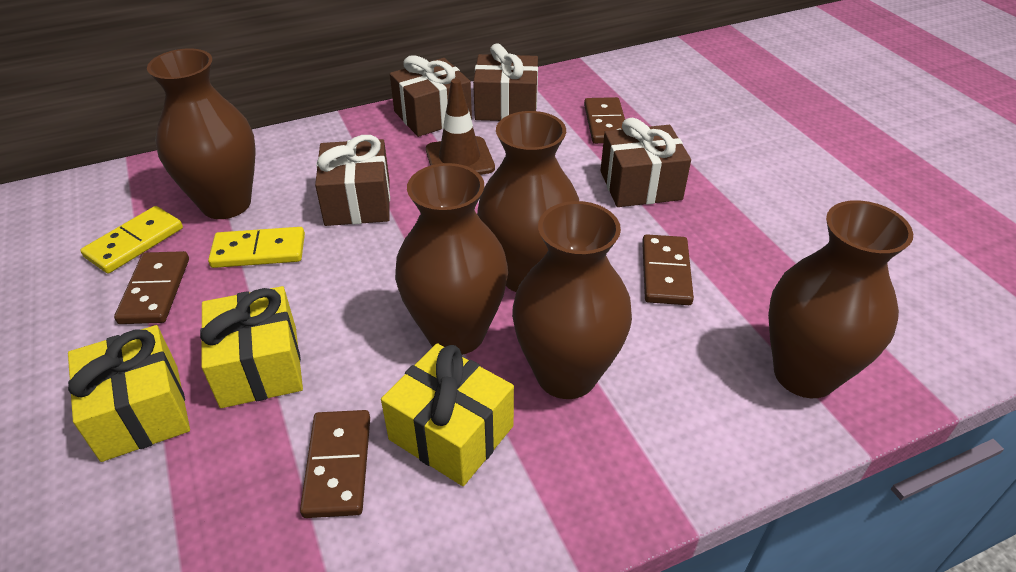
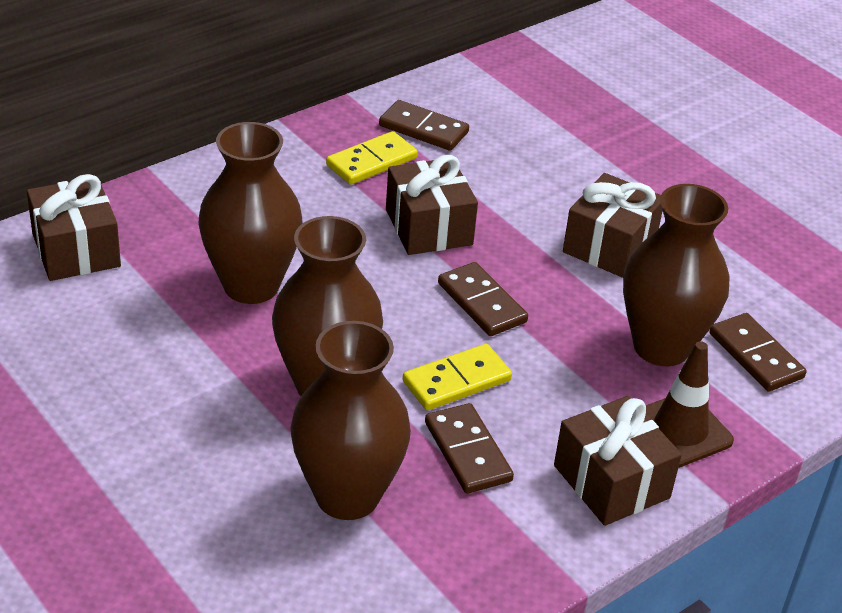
brown vase: 5 -> 4
yellow gift: 3 -> 0

